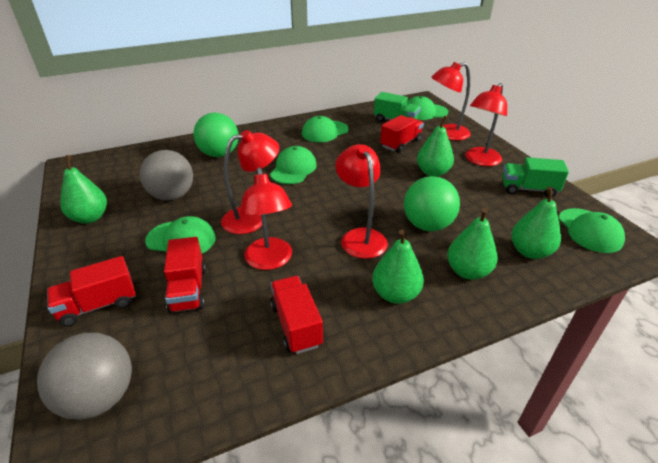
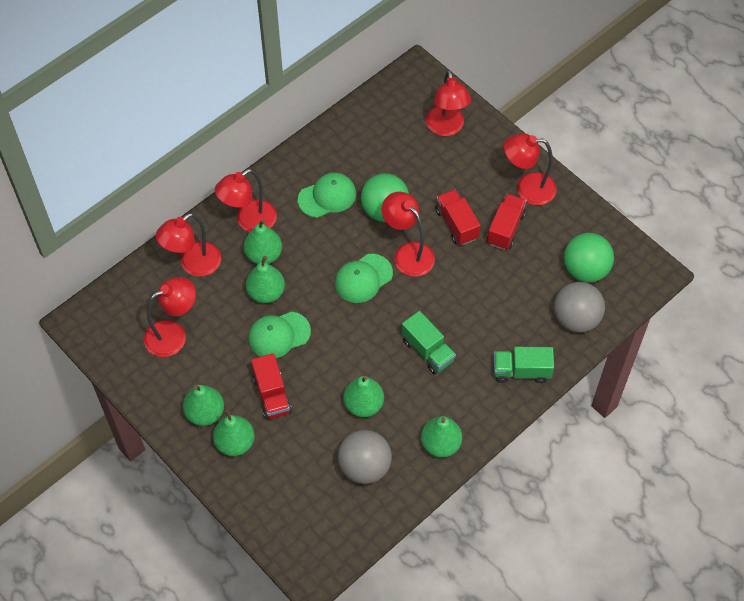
green cap: 5 -> 3
green pear: 5 -> 6
red lamp: 5 -> 6
red truck: 4 -> 3

